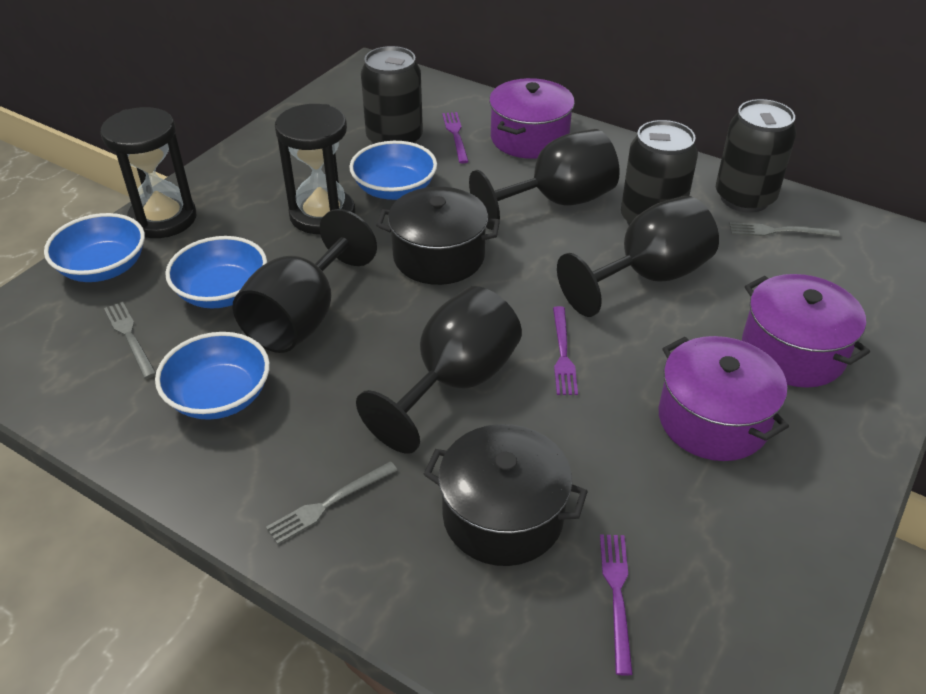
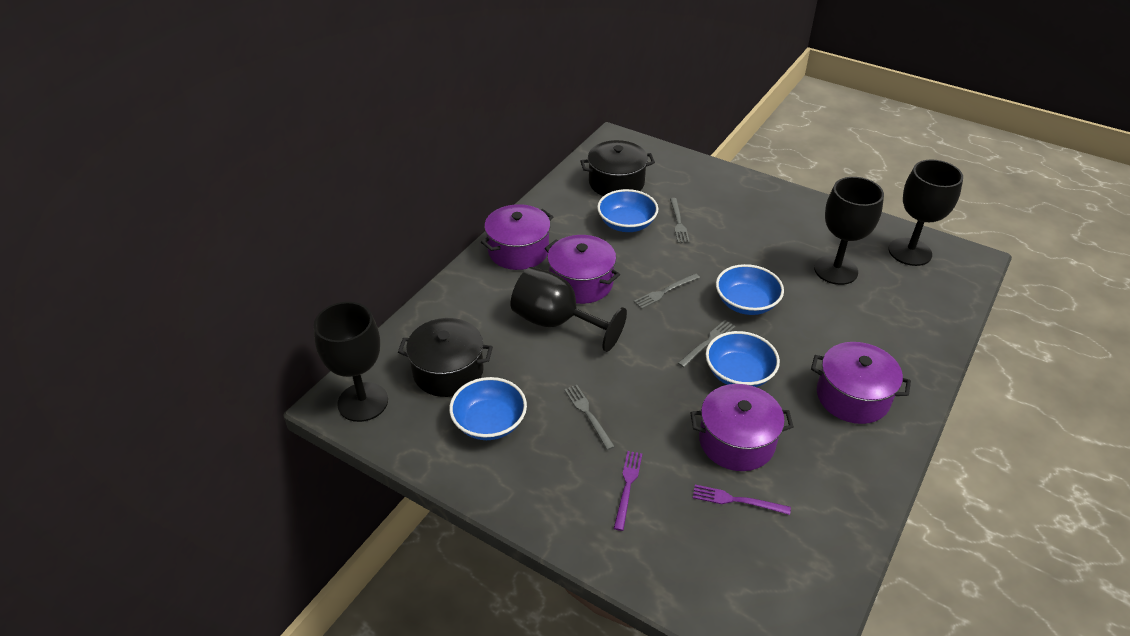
black can: 3 -> 0
black hourglass: 2 -> 0
grey fork: 3 -> 4
purple fork: 3 -> 2
purple pot: 3 -> 4

